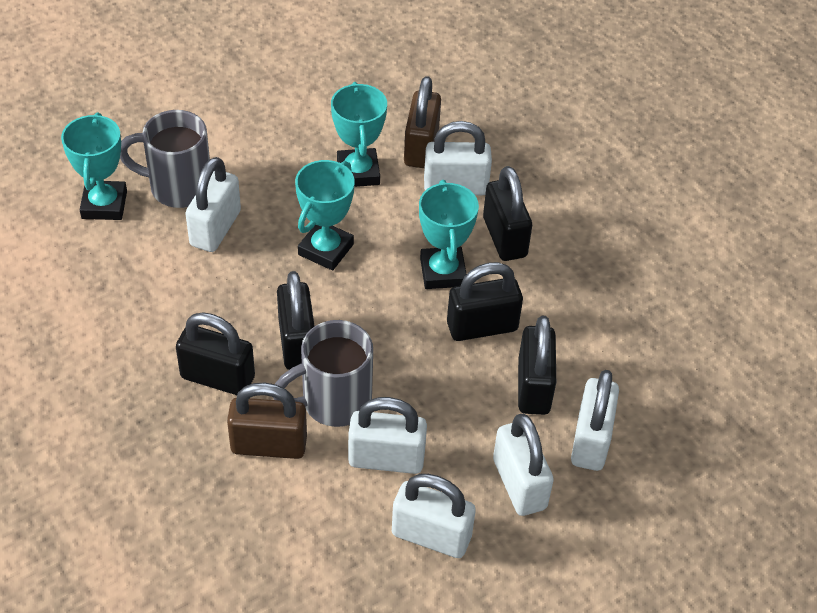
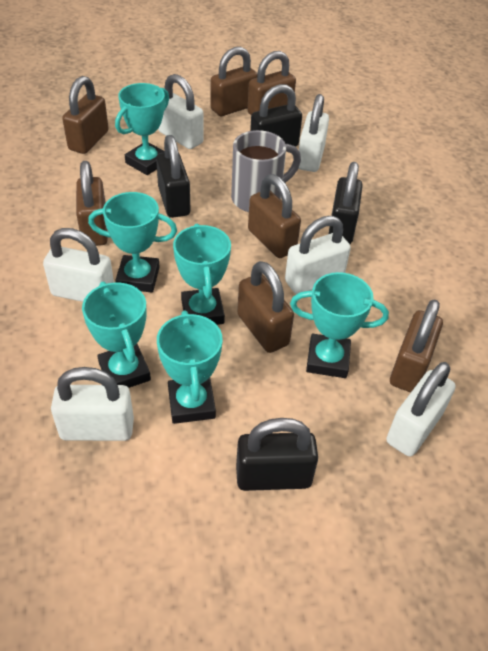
black padlock: 5 -> 4
brown padlock: 2 -> 7
grey mug: 2 -> 1
turquoise trophy: 4 -> 6

